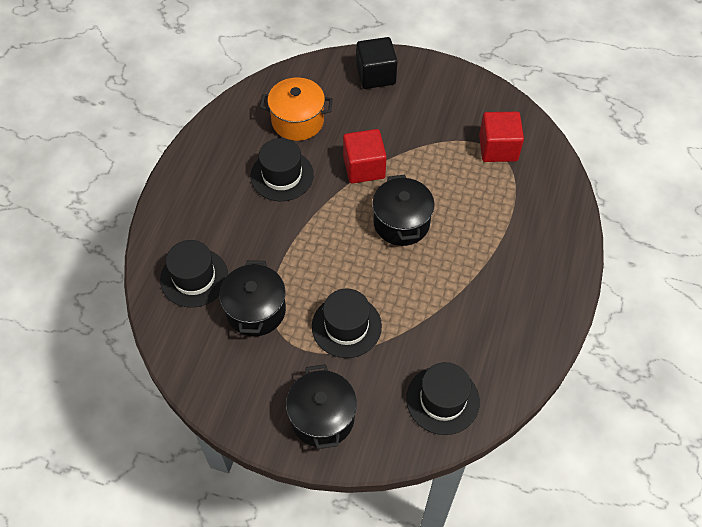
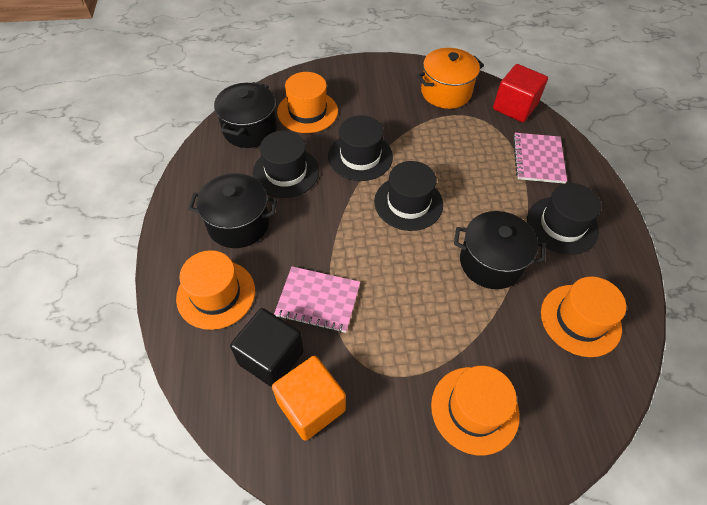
orange cube: 0 -> 1
orange hat: 0 -> 4
pink notebook: 0 -> 2
red cube: 2 -> 1

